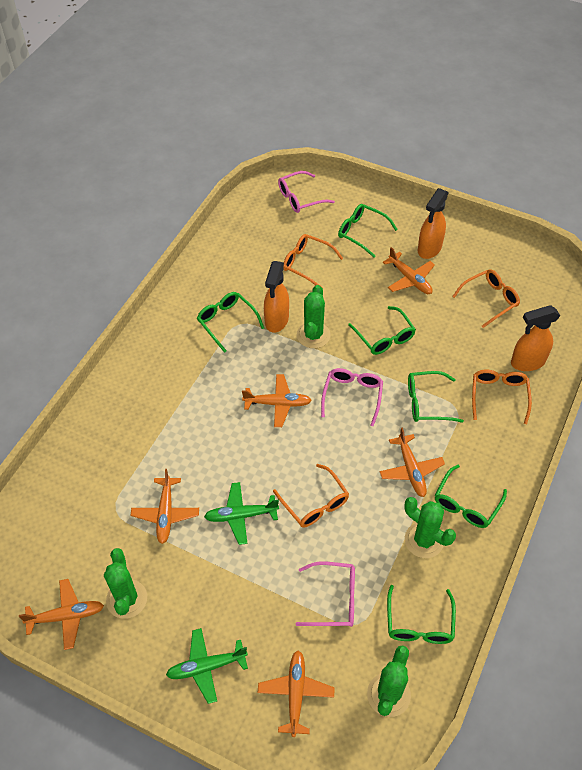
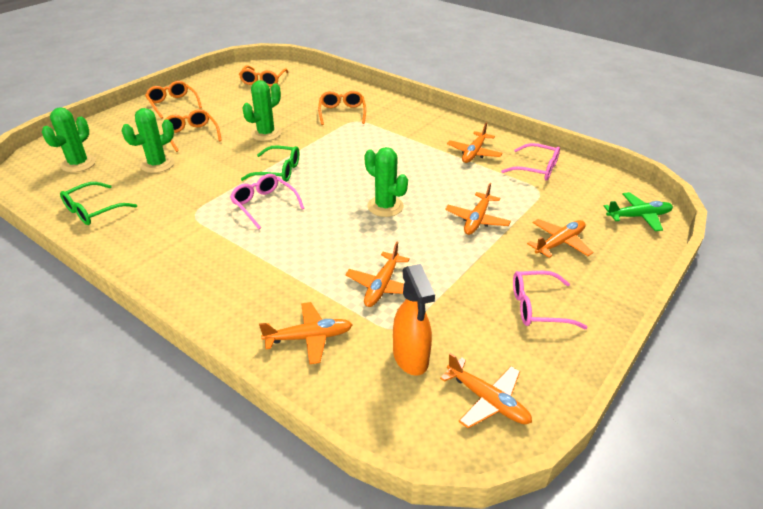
green glasses: 6 -> 2
green plane: 2 -> 1
orange spray bottle: 3 -> 1

